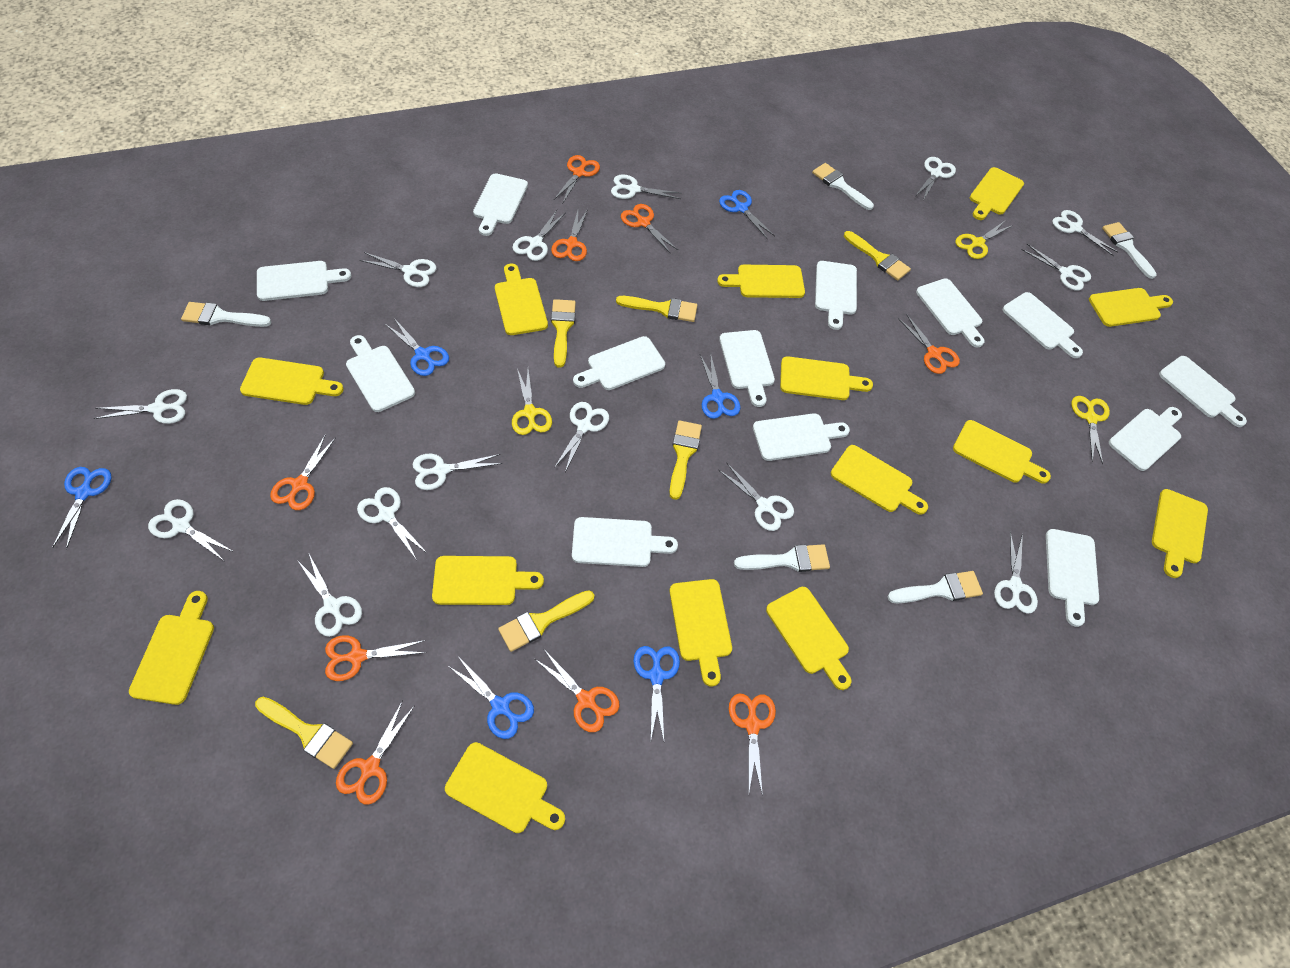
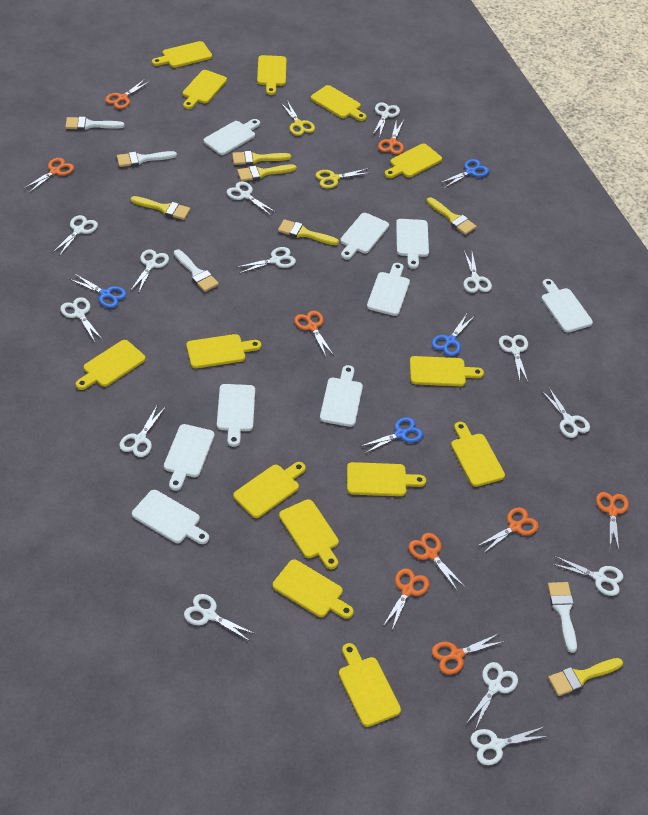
blue scissors: 6 -> 4
white brush: 5 -> 4
white cutting board: 13 -> 9
yellow scissors: 3 -> 2

